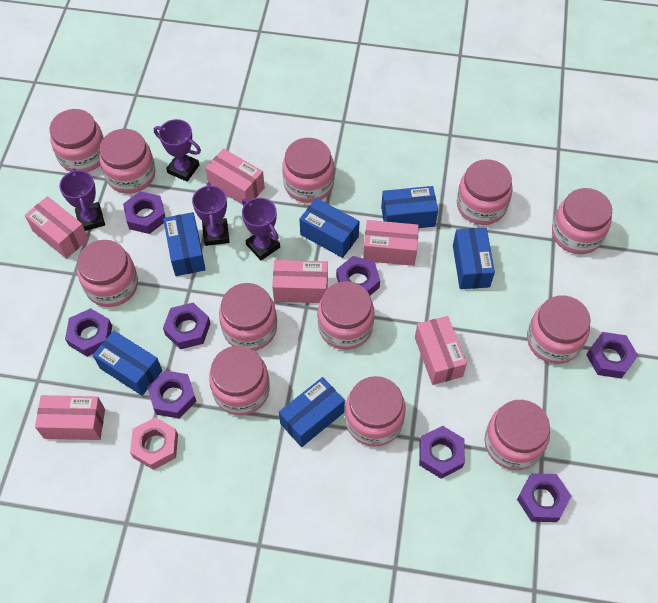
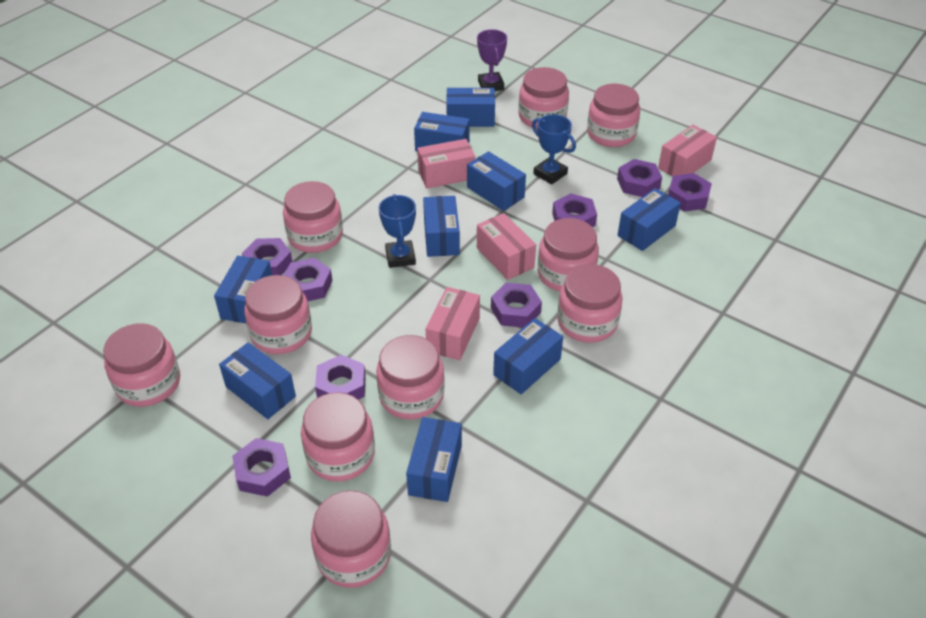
blue box: 6 -> 9
blue trophy: 0 -> 2
pink box: 6 -> 4
pink jar: 12 -> 10
pink nut: 1 -> 0
purple trophy: 4 -> 1

